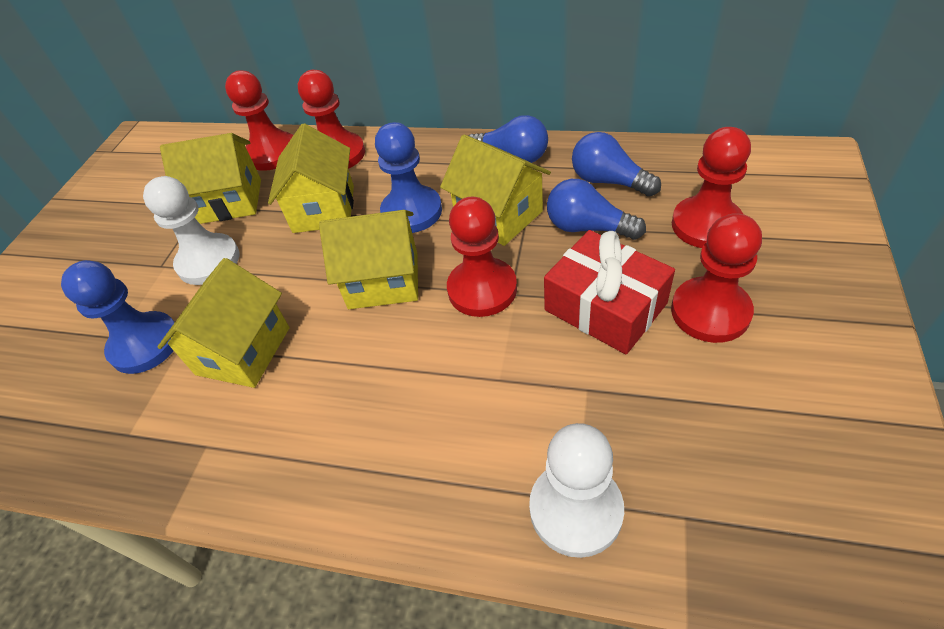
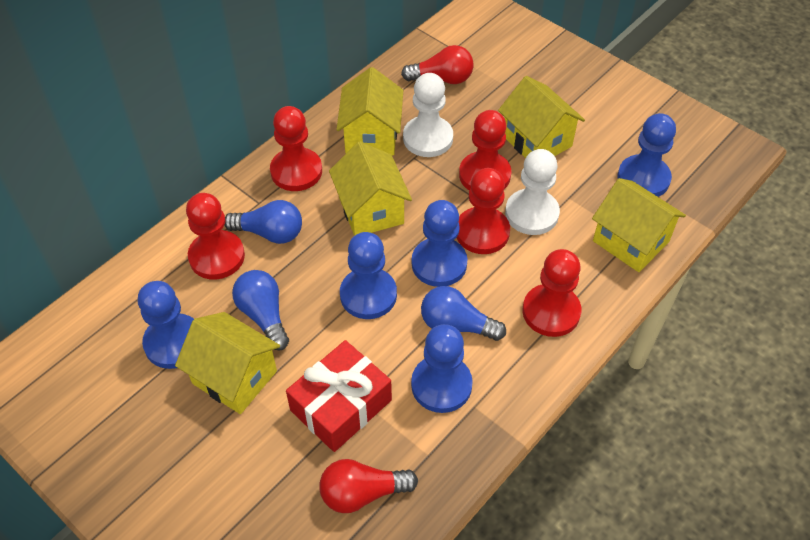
blue pawn: 2 -> 5
red light bulb: 0 -> 2

